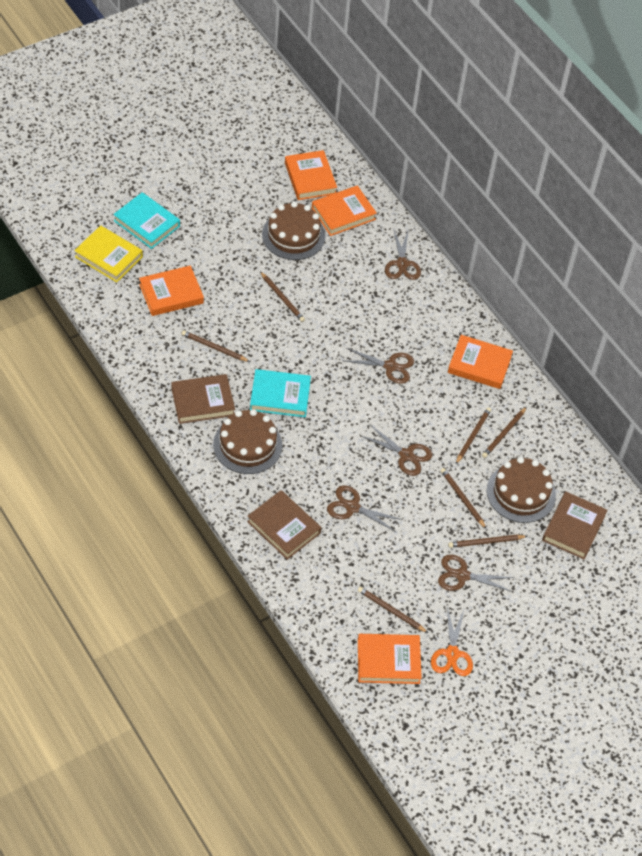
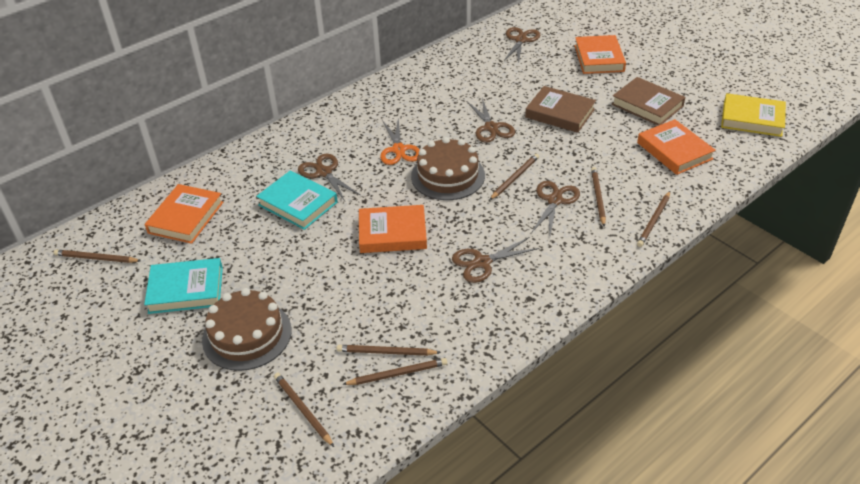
brown book: 3 -> 2
brown cake: 3 -> 2
orange book: 5 -> 4

